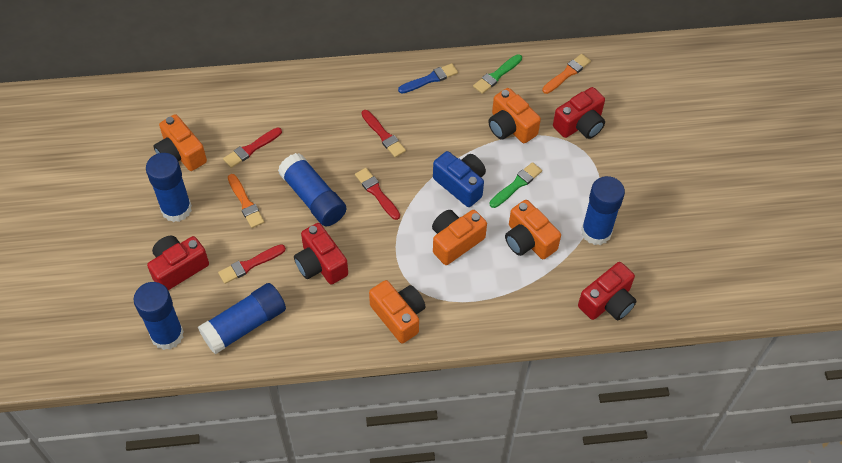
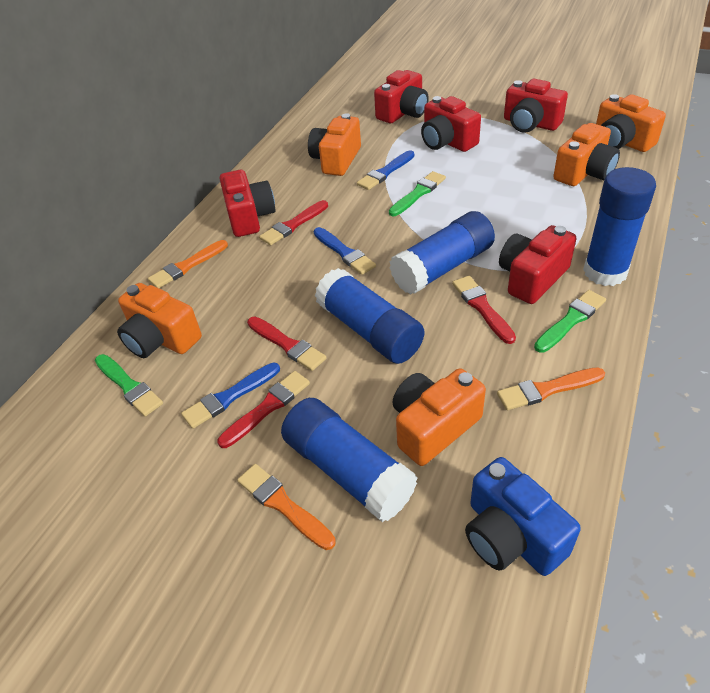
blue brush: 1 -> 3
blue glue stick: 5 -> 4
green brush: 2 -> 3
orange brush: 2 -> 3
red camera: 4 -> 5

